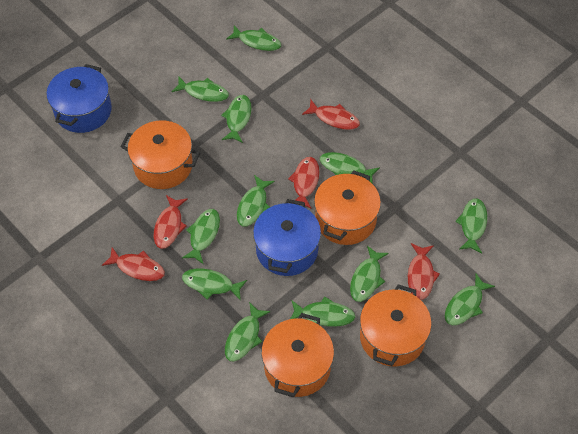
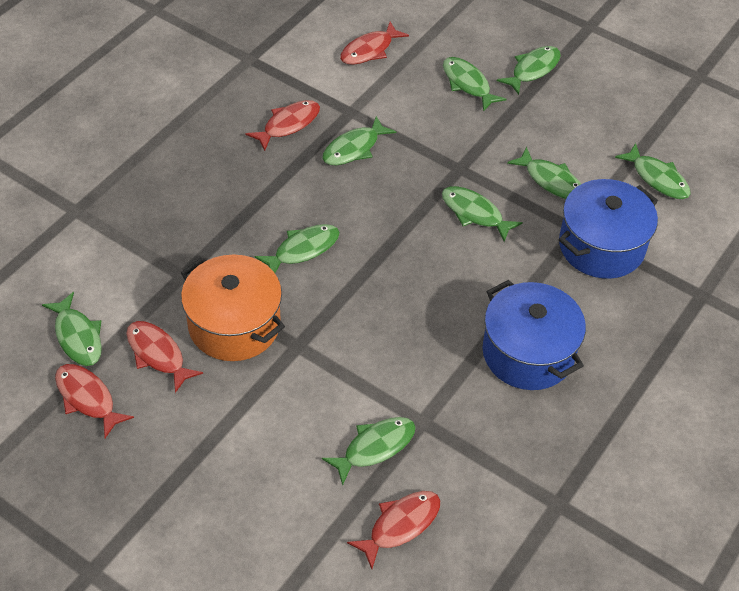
green fish: 12 -> 9
orange pot: 4 -> 1

